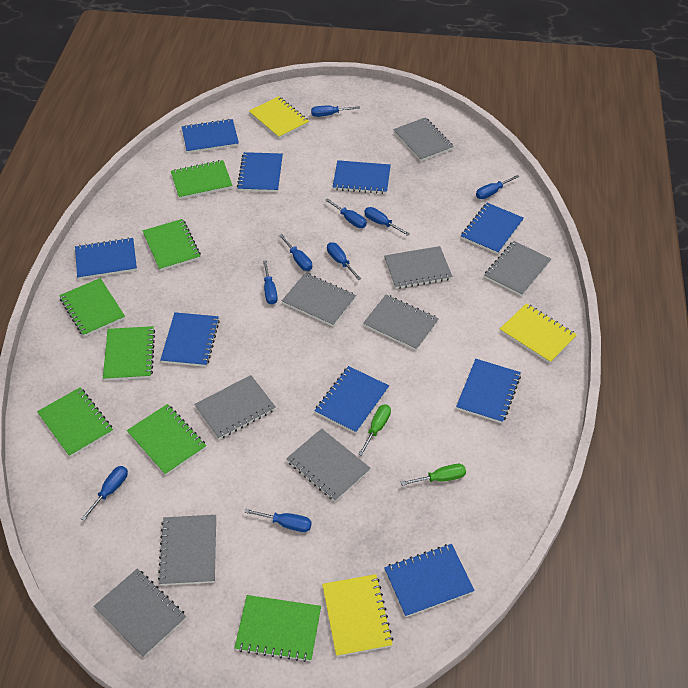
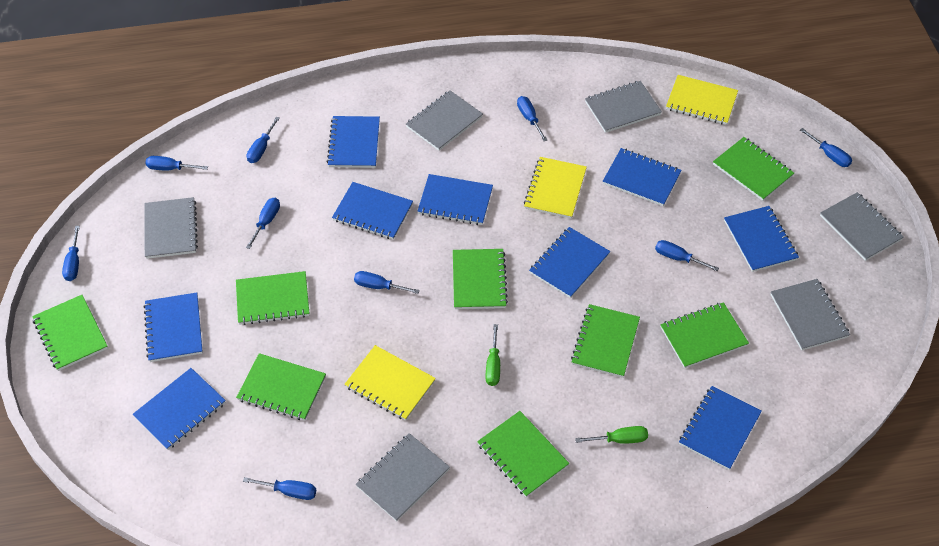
green notebook: 7 -> 8
grey notebook: 9 -> 6

